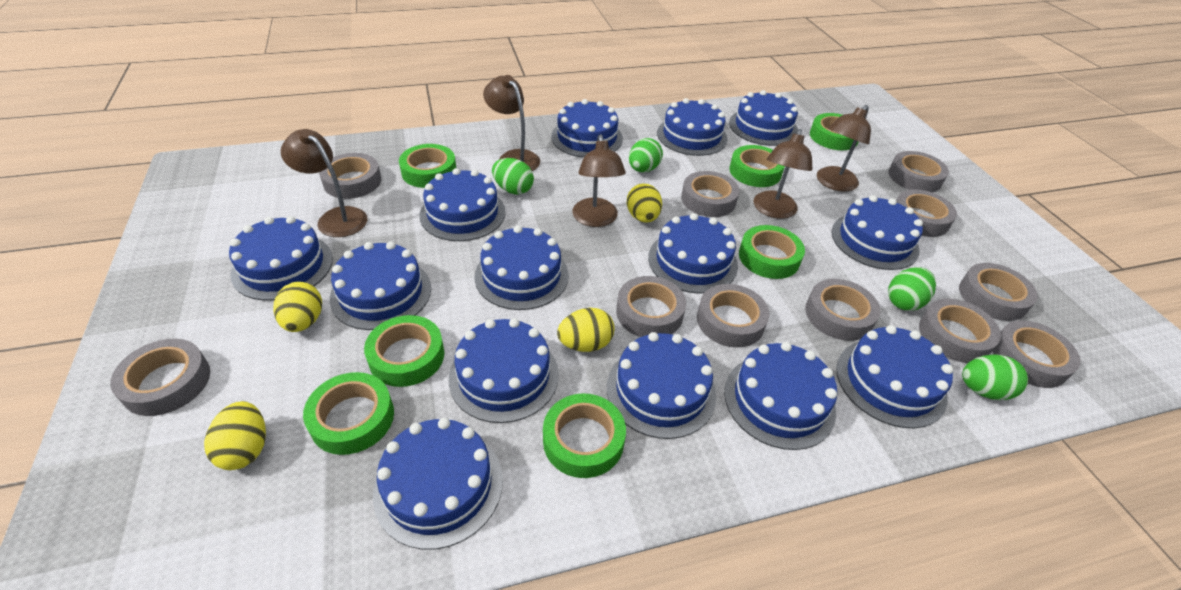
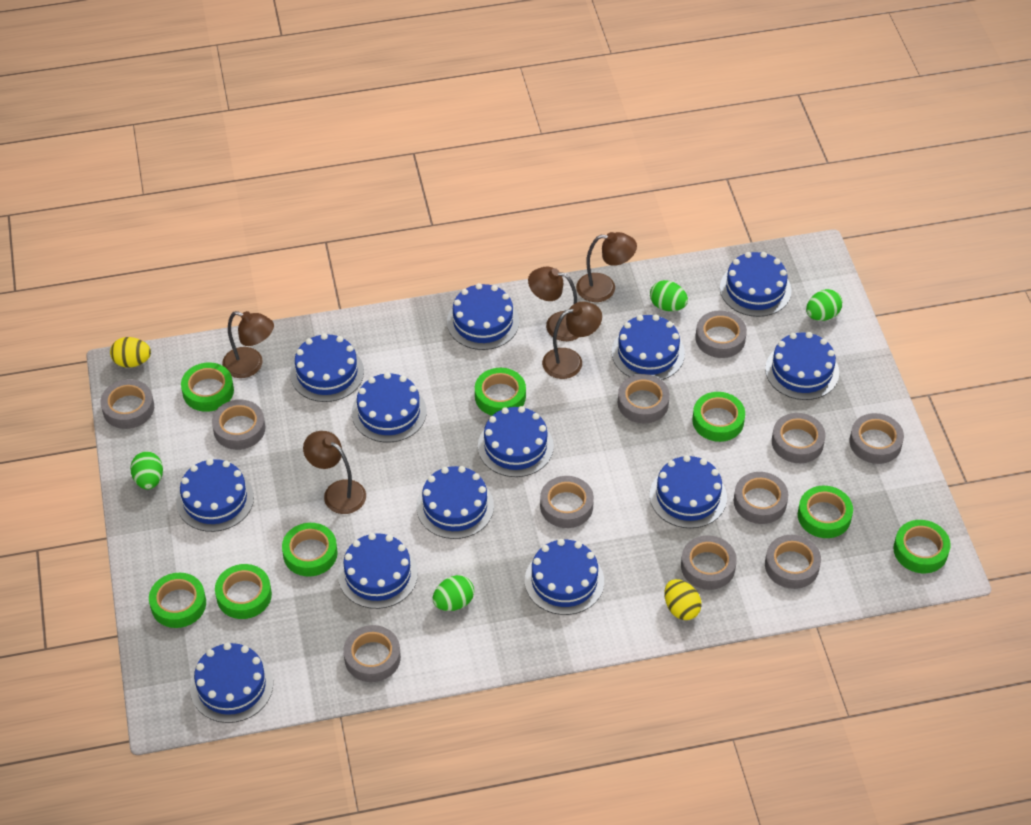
blue cake: 14 -> 13
green tape: 7 -> 8
yellow egg: 4 -> 2

